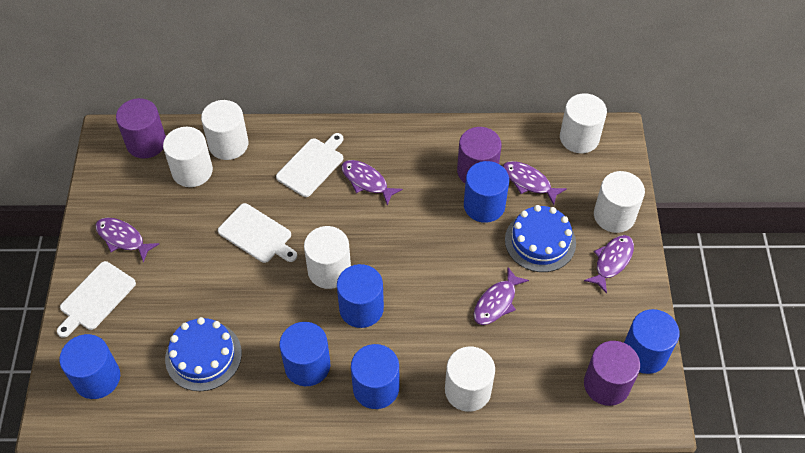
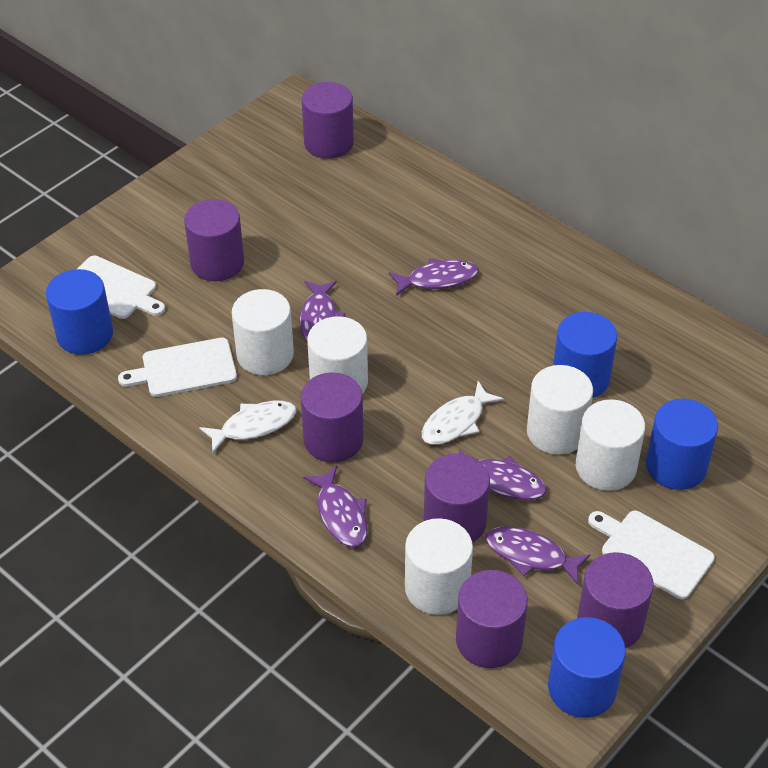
blue cake: 2 -> 0
blue cylinder: 6 -> 4
purple cylinder: 3 -> 6
white cylinder: 6 -> 5
white fish: 0 -> 2

